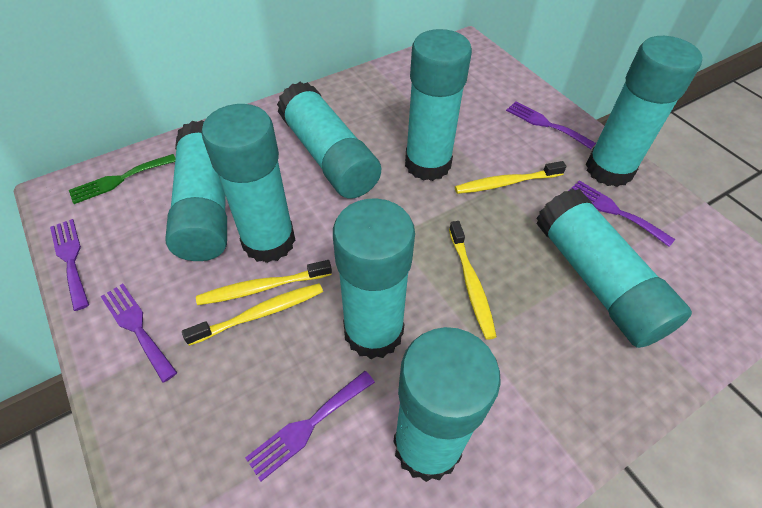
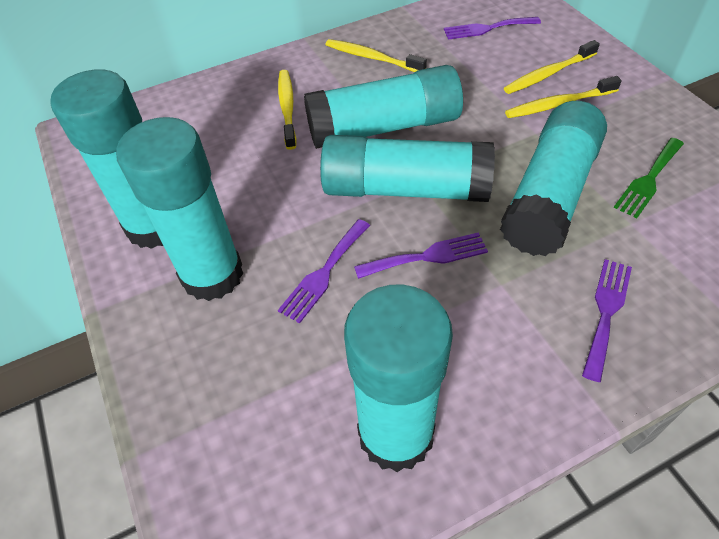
purple fork: 5 -> 4
turquoise glue stick: 8 -> 6

